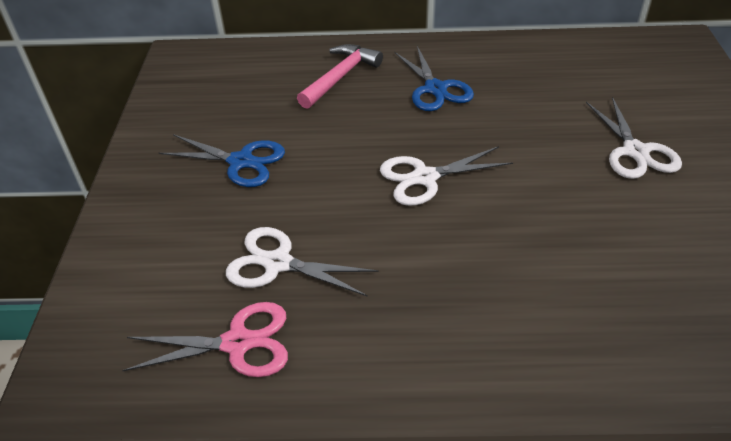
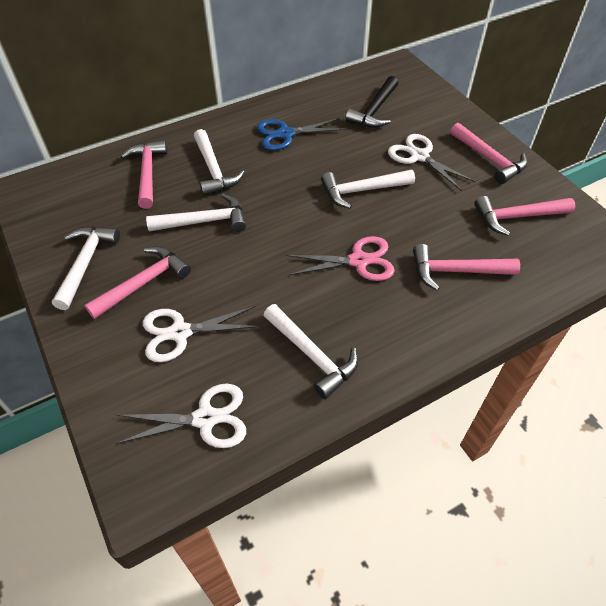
black hammer: 0 -> 1
blue scissors: 2 -> 1
pink hammer: 1 -> 5
white hammer: 0 -> 5

